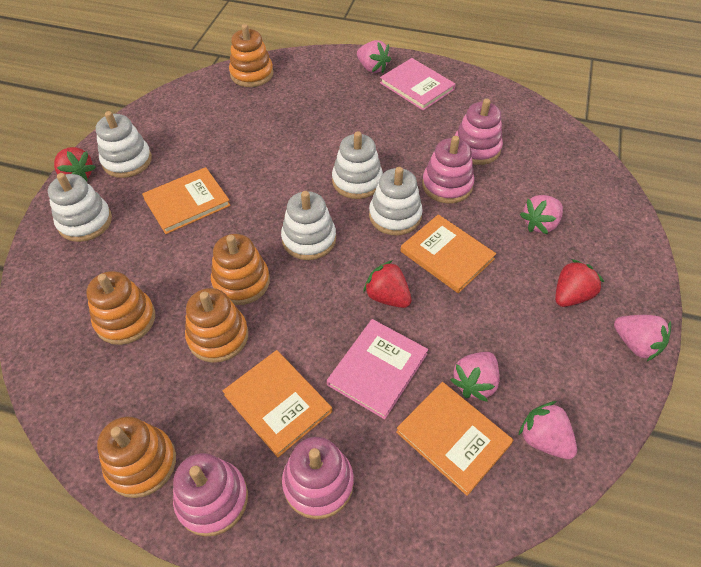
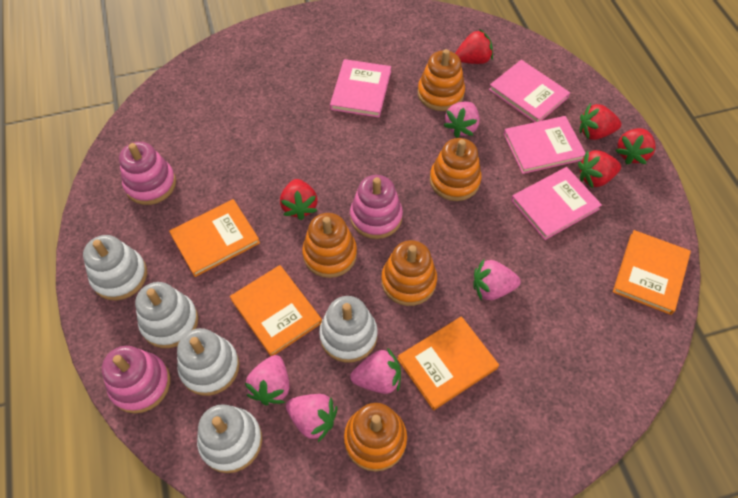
pink book: 2 -> 4
pink stacking toy: 4 -> 3
red strawberry: 3 -> 5

